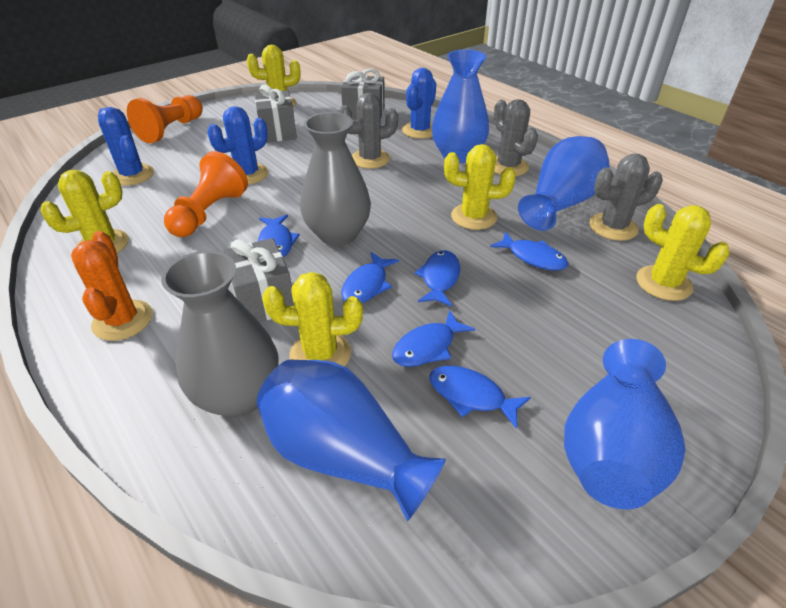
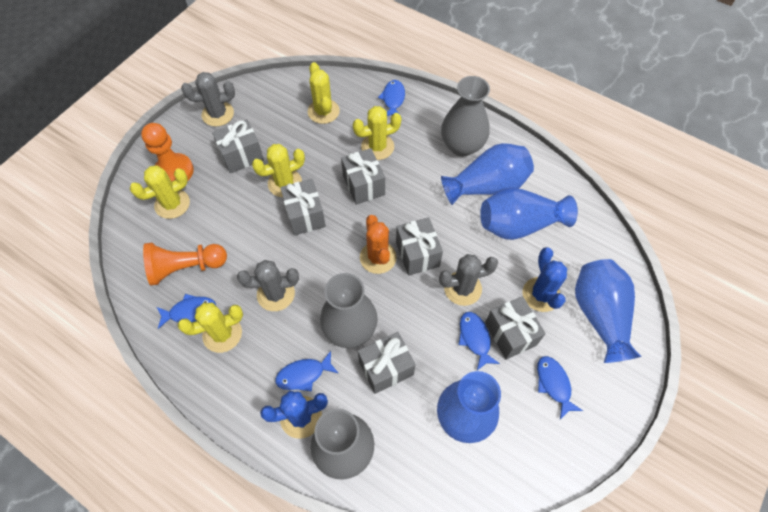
blue cactus: 3 -> 2
blue fish: 6 -> 5
grey gift: 3 -> 6
grey vase: 2 -> 3

